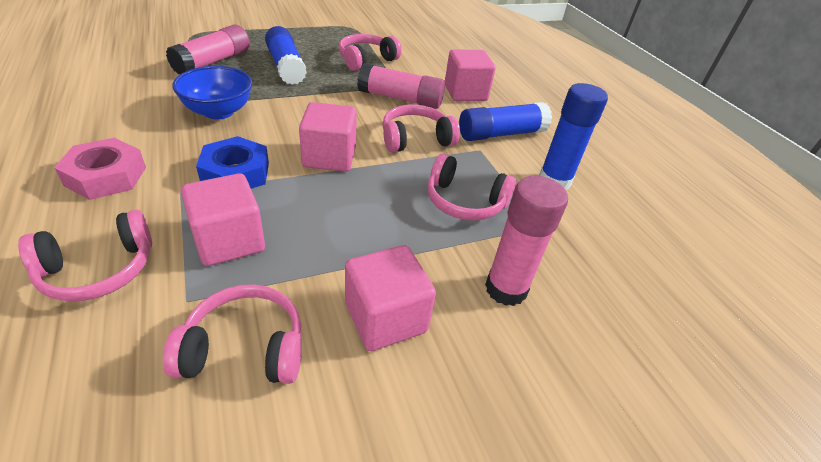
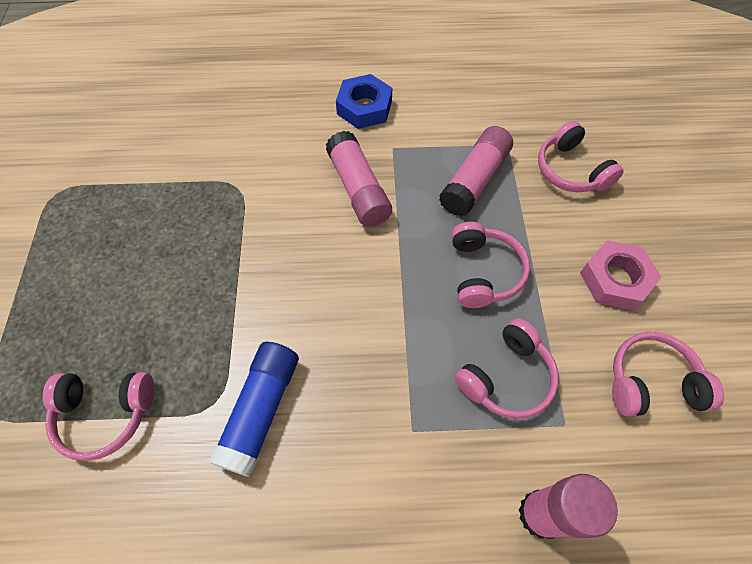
blue bowl: 1 -> 0
blue glue stick: 3 -> 1
pink cube: 4 -> 0

